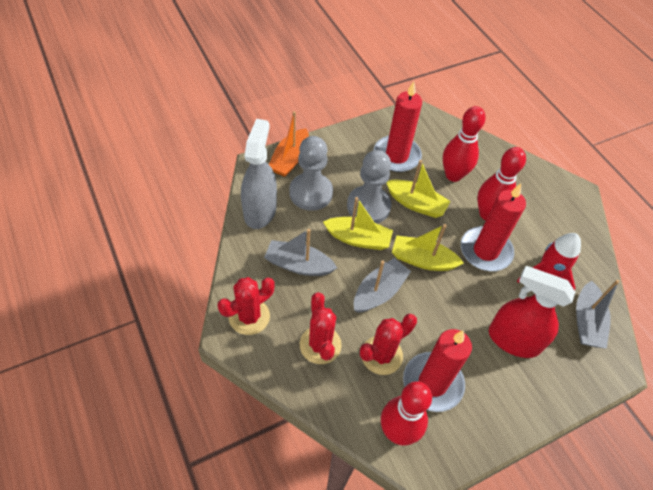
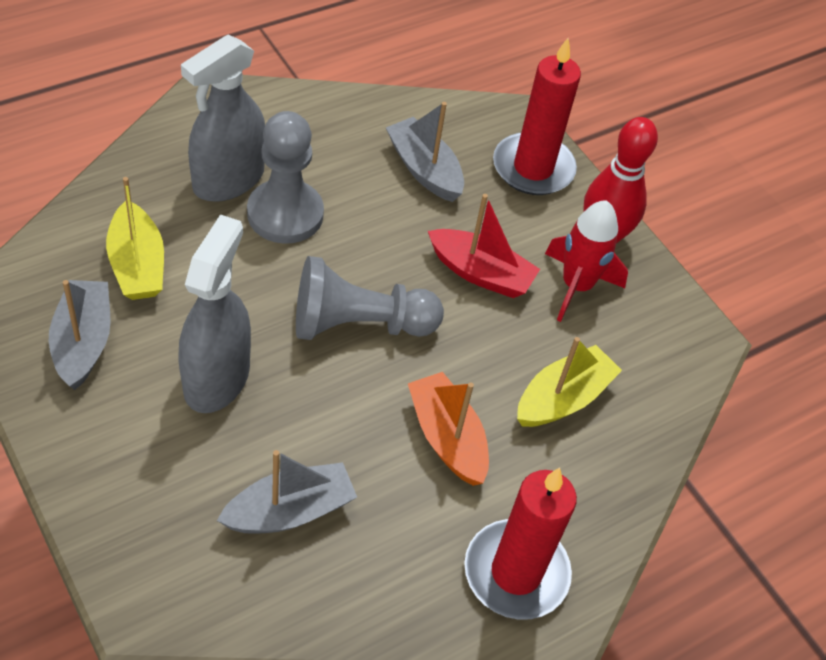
grey spray bottle: 1 -> 2
red boat: 0 -> 1
red bowling pin: 3 -> 1
red cactus: 3 -> 0
red candle: 3 -> 2
red spray bottle: 1 -> 0
yellow boat: 3 -> 2

